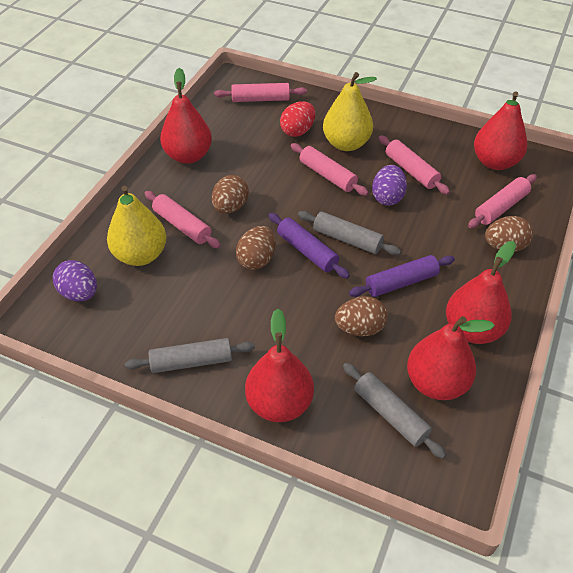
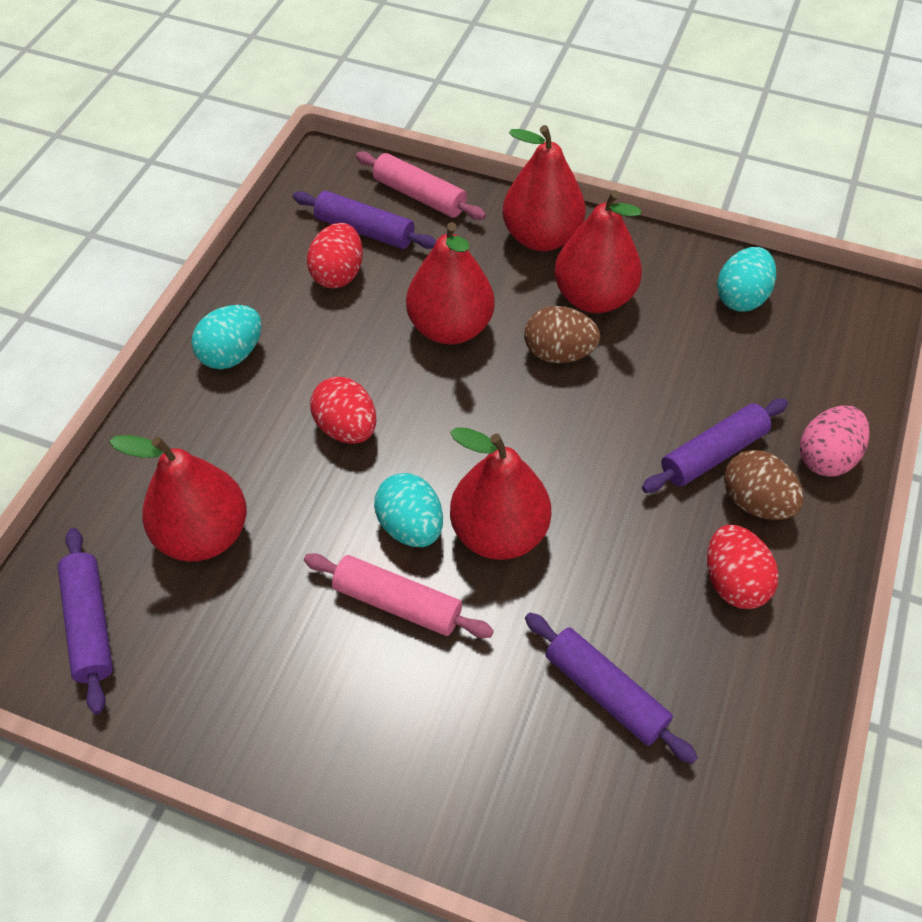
brown egg: 4 -> 2
grey rolling pin: 3 -> 0
pink egg: 0 -> 1
pink rolling pin: 5 -> 2
purple egg: 2 -> 0
purple rolling pin: 2 -> 4
red egg: 1 -> 3
turquoise egg: 0 -> 3
yellow pear: 2 -> 0

